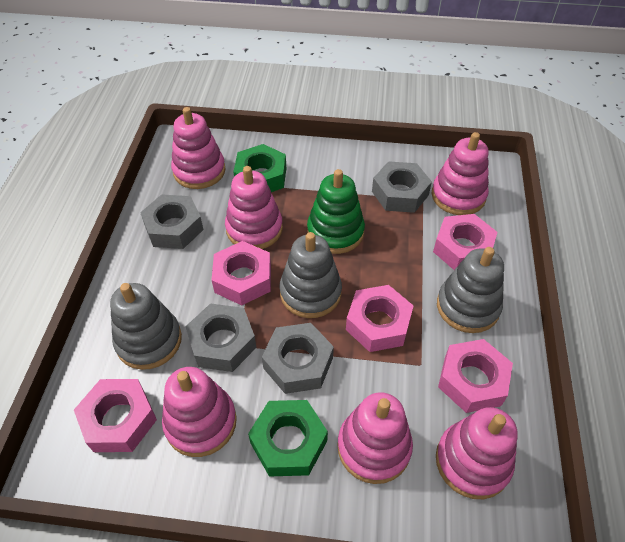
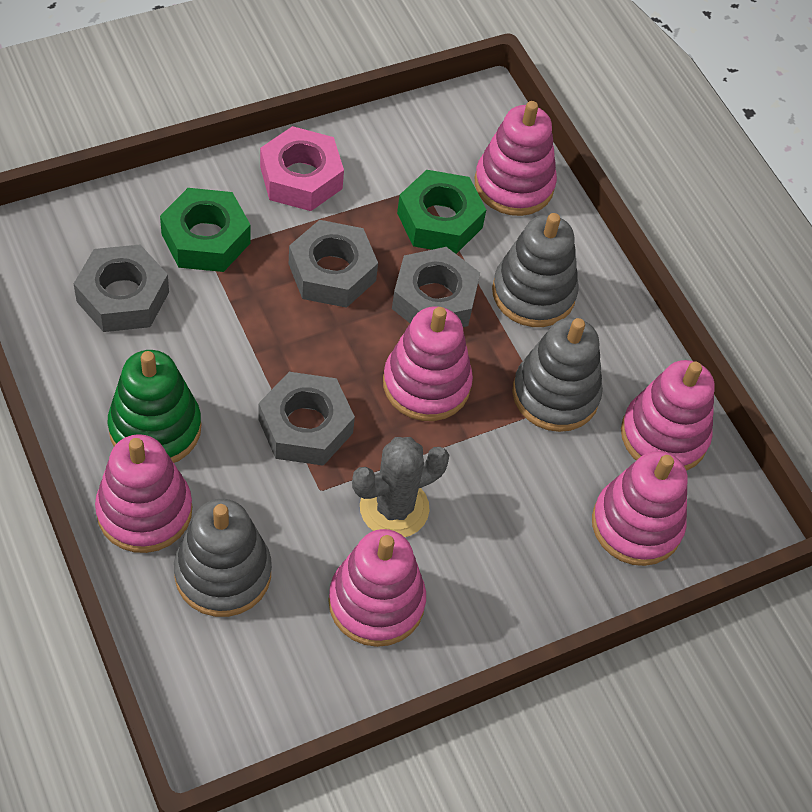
grey cactus: 0 -> 1
pink nut: 5 -> 1

